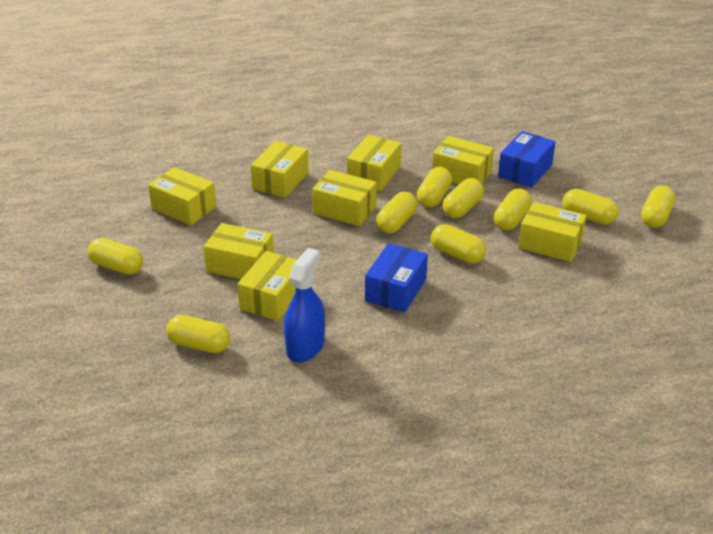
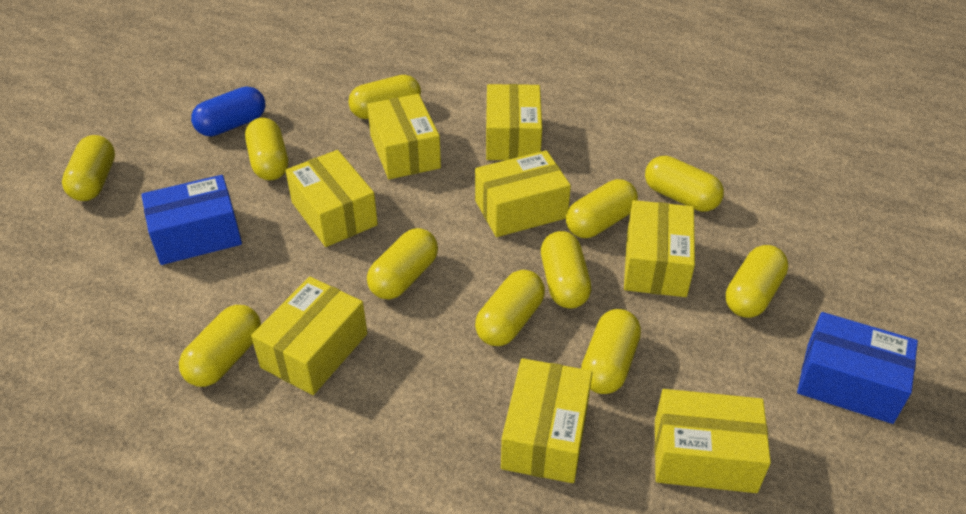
blue capsule: 0 -> 1
blue spray bottle: 1 -> 0
yellow capsule: 9 -> 11

